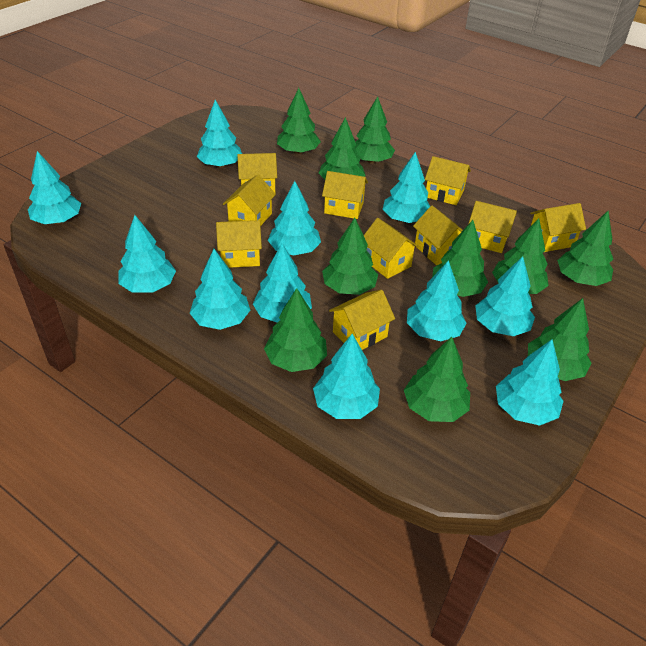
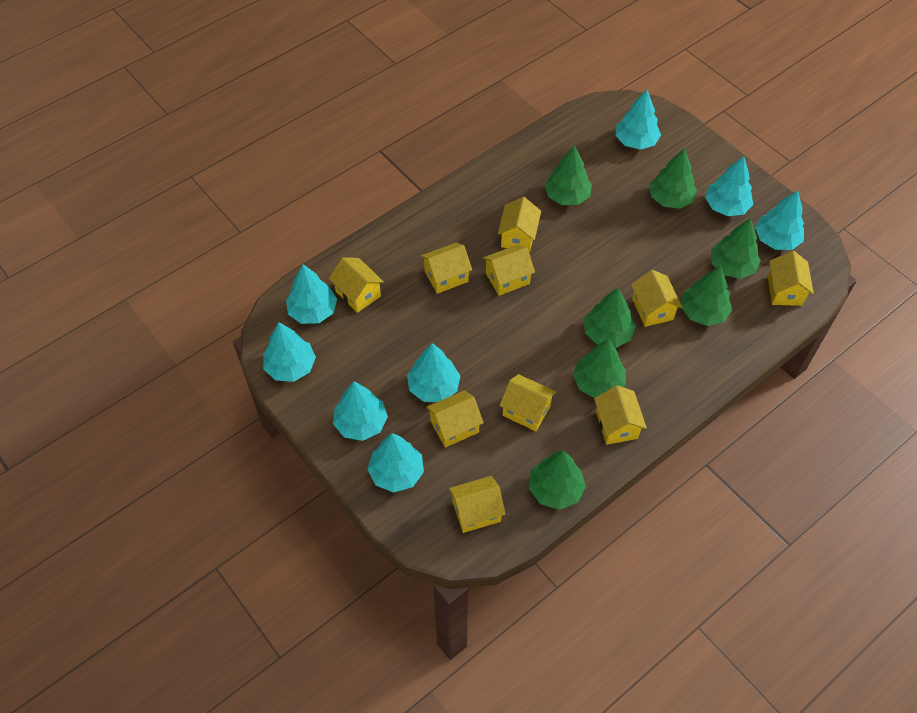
green tree: 10 -> 7
turquoise tree: 11 -> 8

